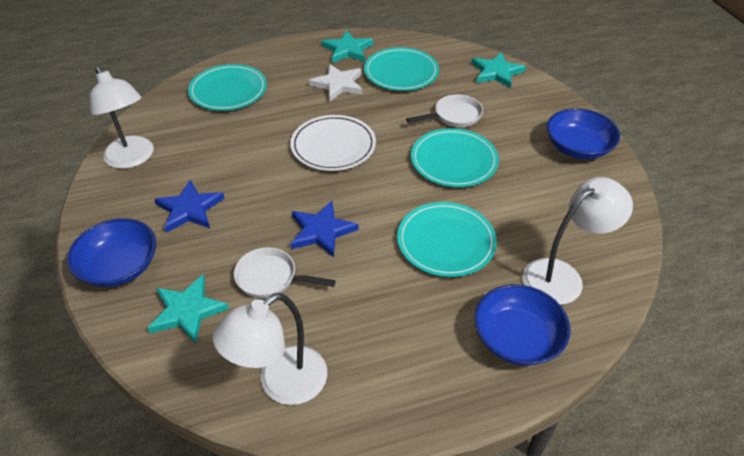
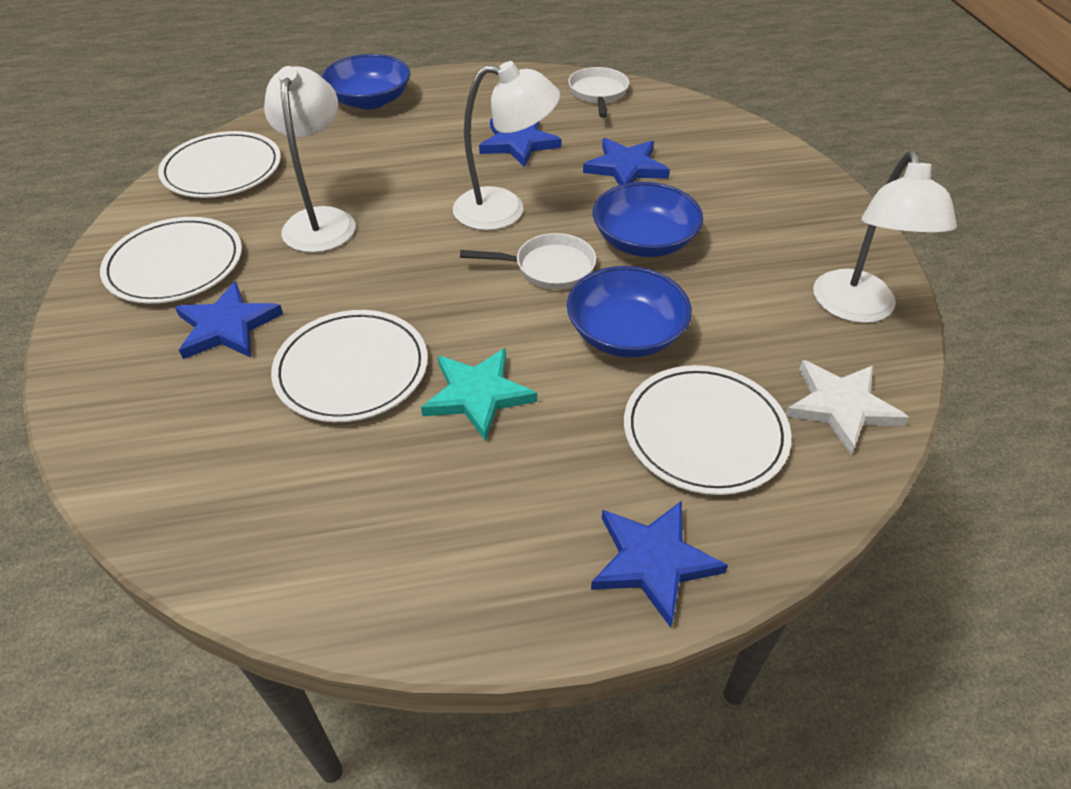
blue star: 2 -> 4
turquoise plate: 4 -> 0
turquoise star: 3 -> 1
white plate: 1 -> 4

